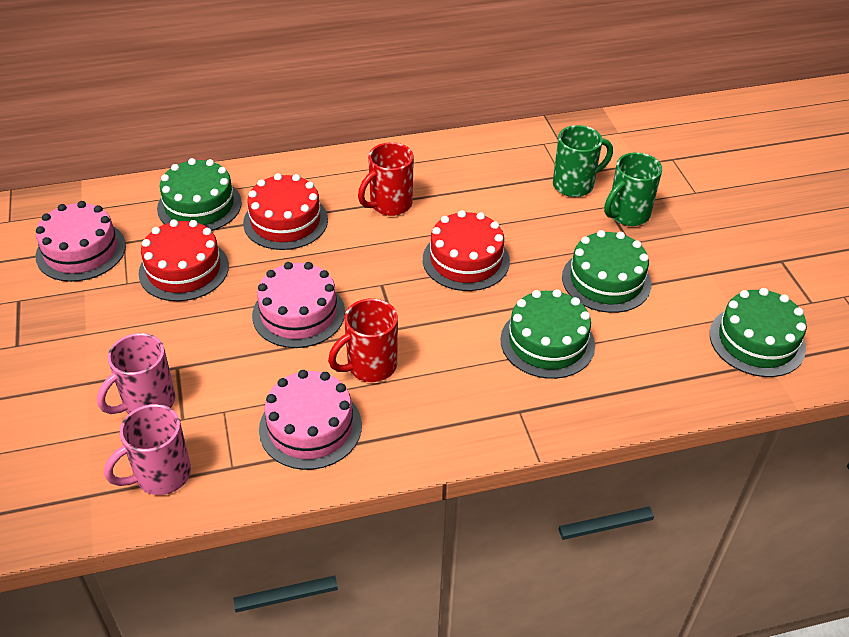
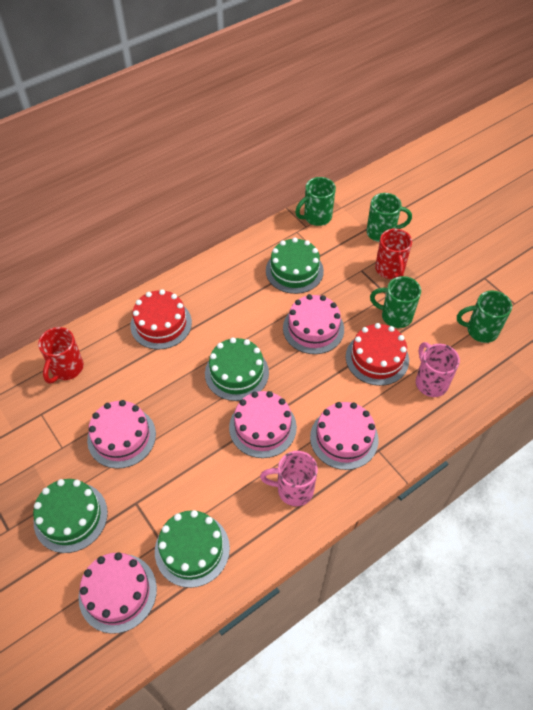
green mug: 2 -> 4
pink cake: 3 -> 5
red cake: 3 -> 2

